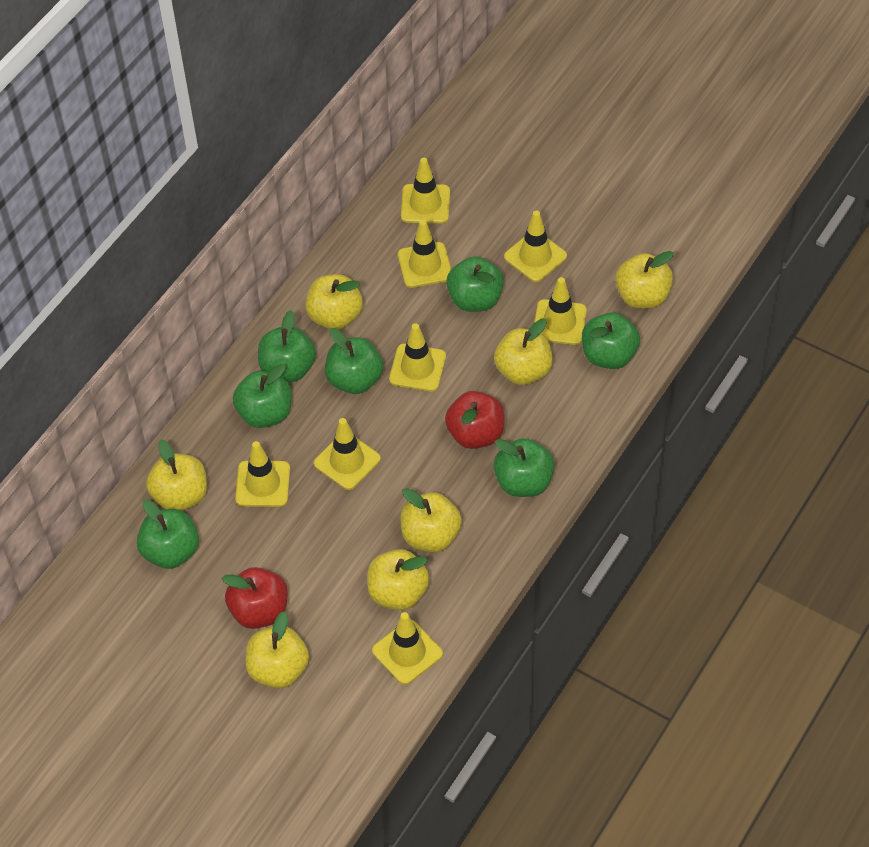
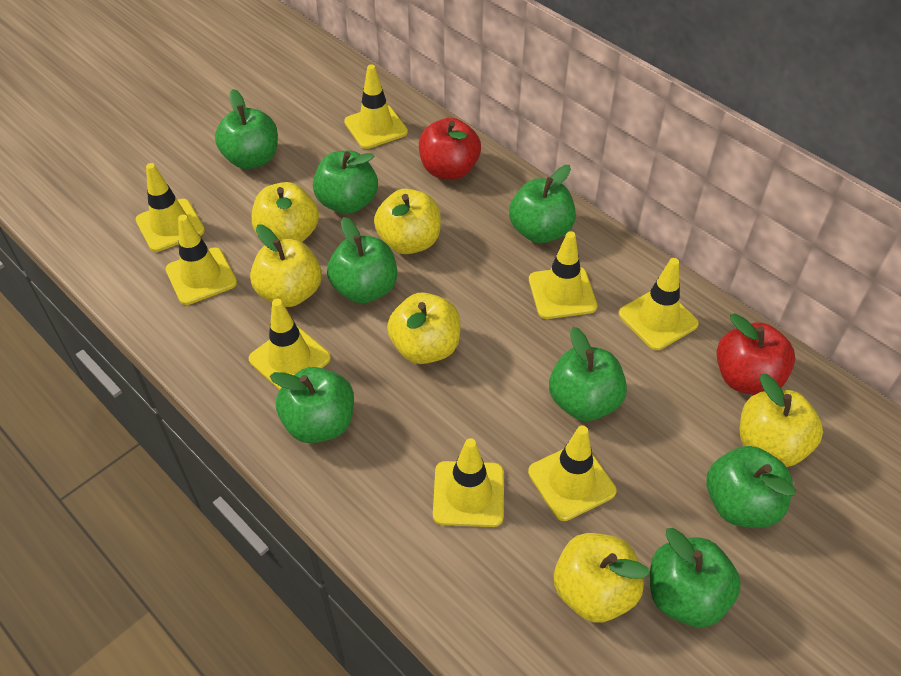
green apple: 7 -> 8
yellow apple: 7 -> 6

